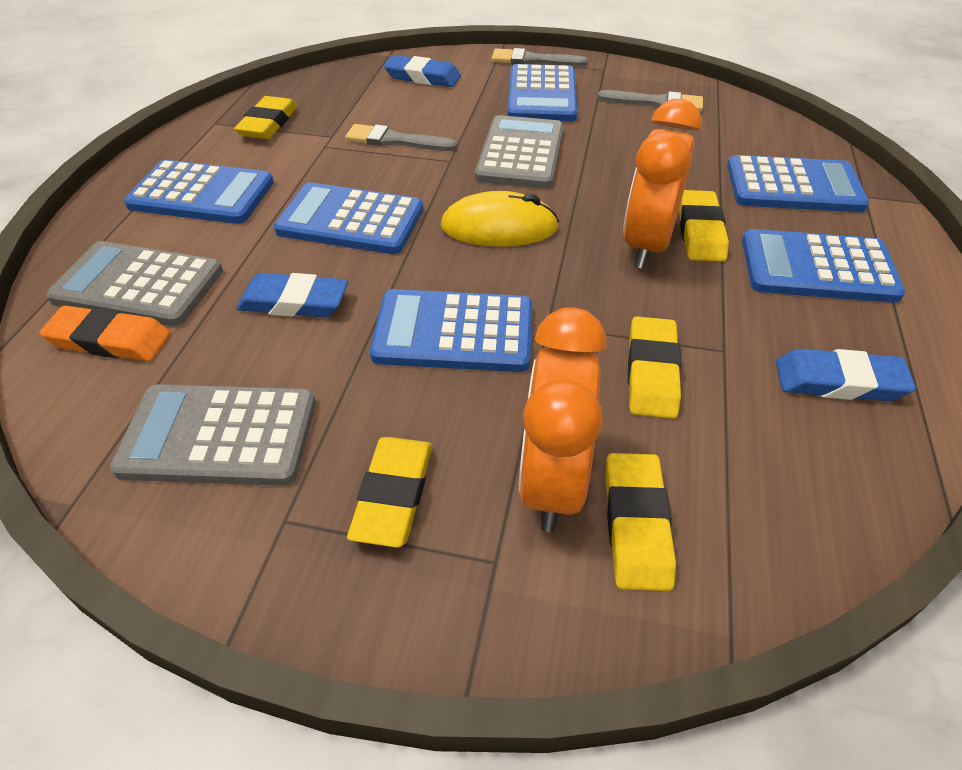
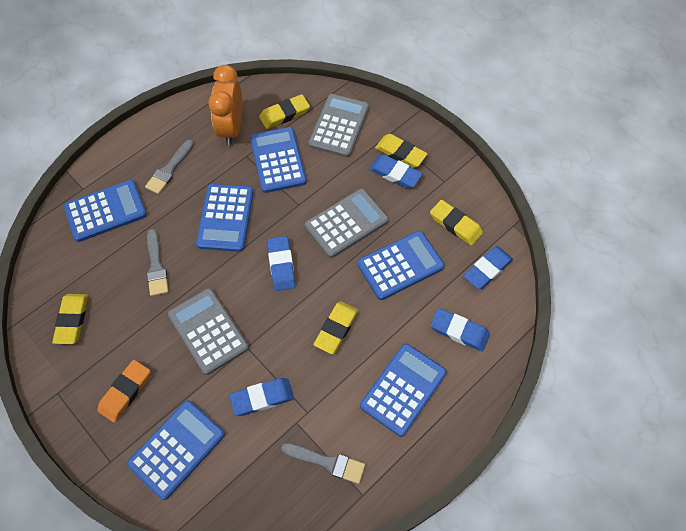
blue eraser: 3 -> 5
orange clock: 2 -> 1
yellow mouse: 1 -> 0

